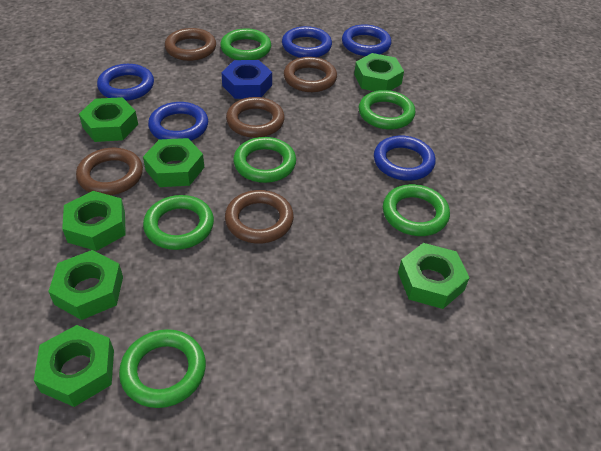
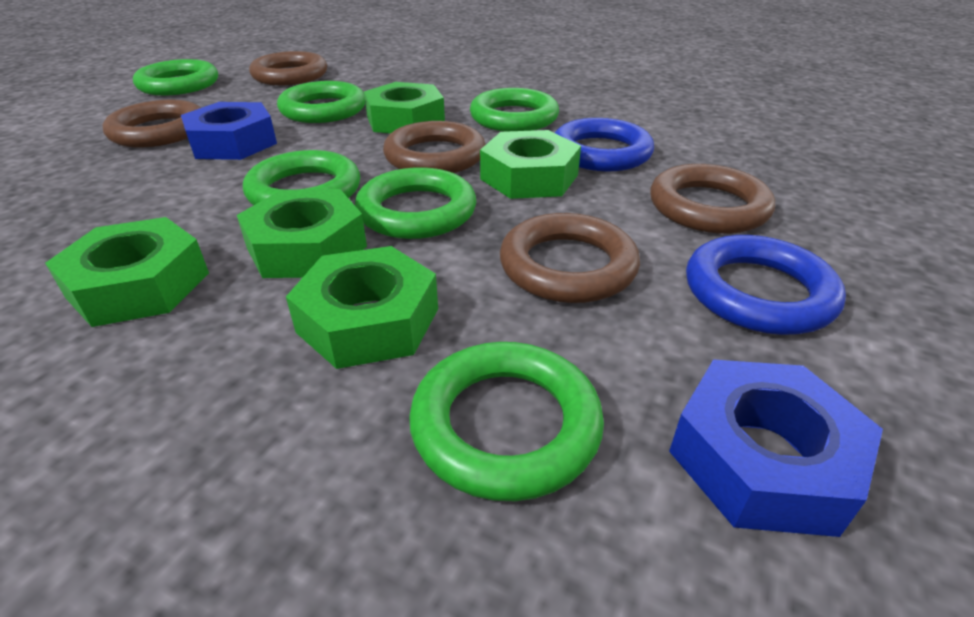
blue nut: 1 -> 2
blue ring: 5 -> 2
green nut: 7 -> 5

